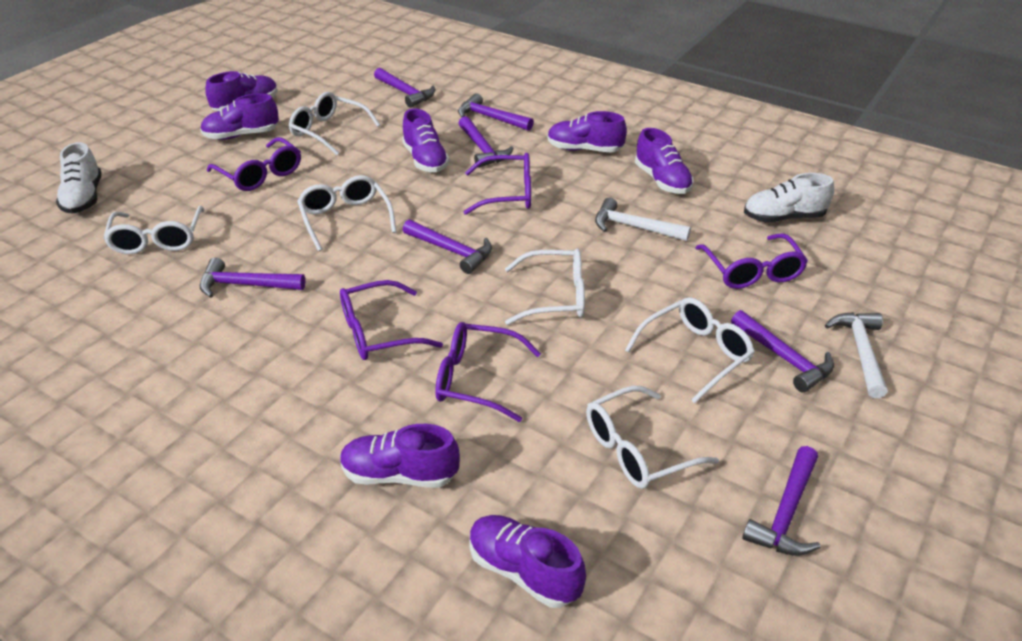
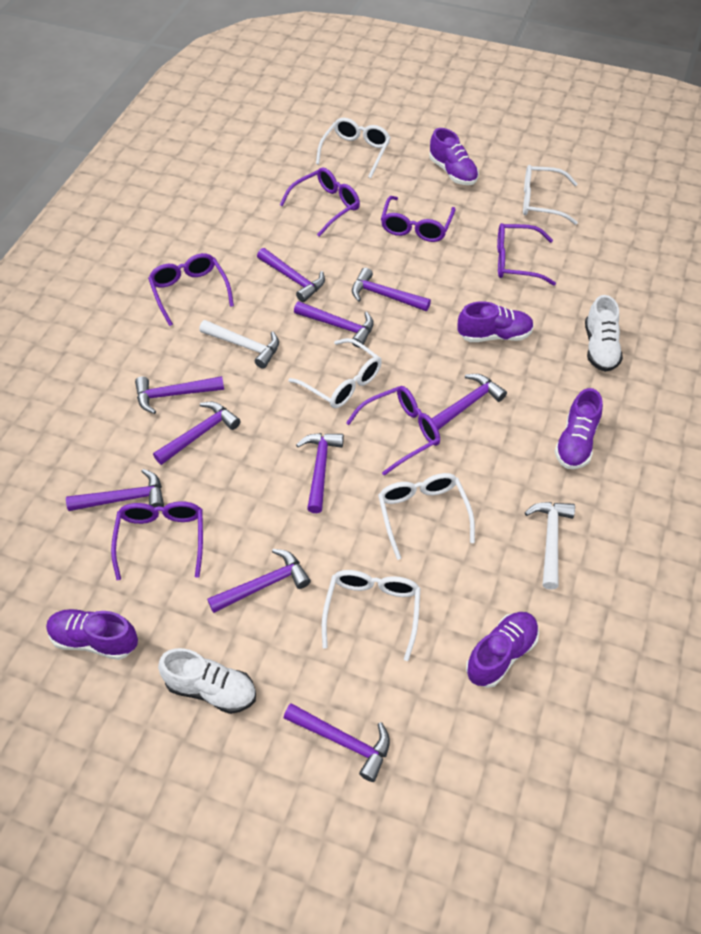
purple glasses: 5 -> 6
purple hammer: 7 -> 10
purple shoe: 7 -> 5
white glasses: 6 -> 5

